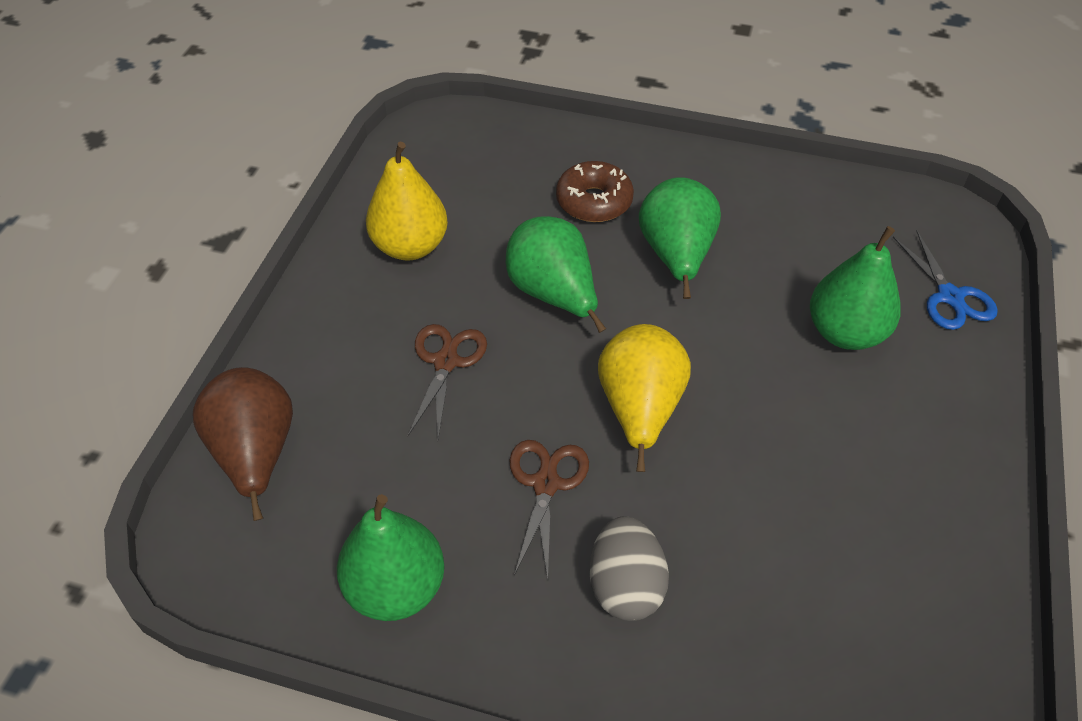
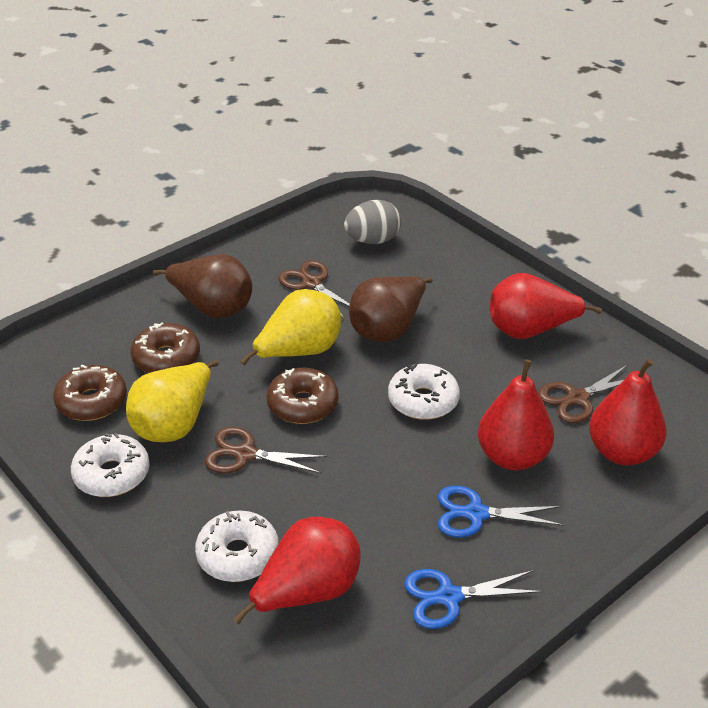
blue scissors: 1 -> 2
brown donut: 1 -> 3
brown pear: 1 -> 2
brown scissors: 2 -> 3
green pear: 4 -> 0
red pear: 0 -> 4
white donut: 0 -> 3

